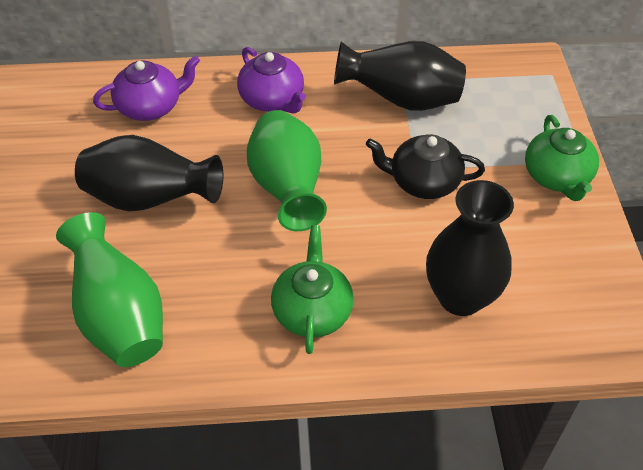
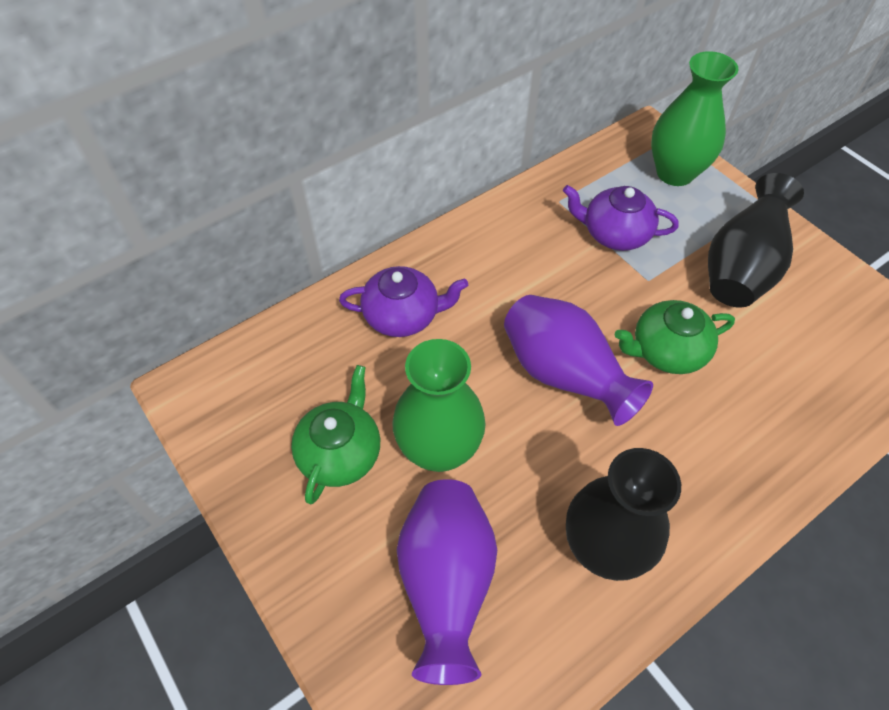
black teapot: 1 -> 0
black vase: 3 -> 2
purple vase: 0 -> 2

